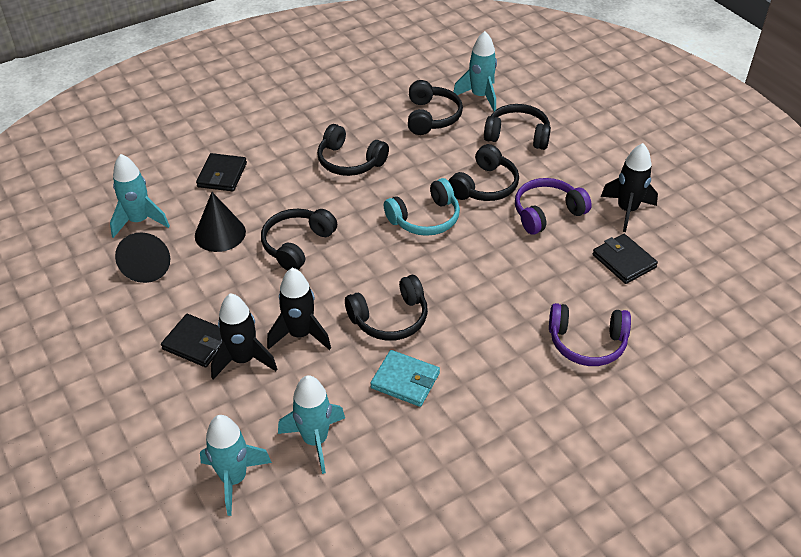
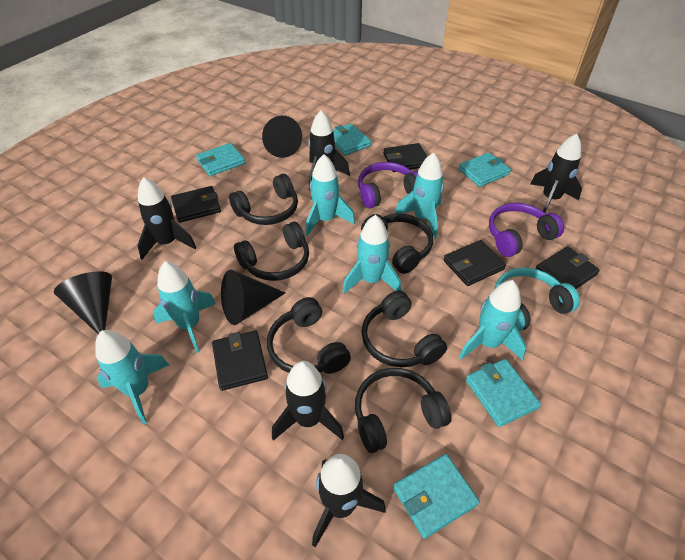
black cone: 2 -> 3
black rocket: 3 -> 5
black wallet: 3 -> 5
turquoise rocket: 4 -> 6
turquoise wallet: 1 -> 5

